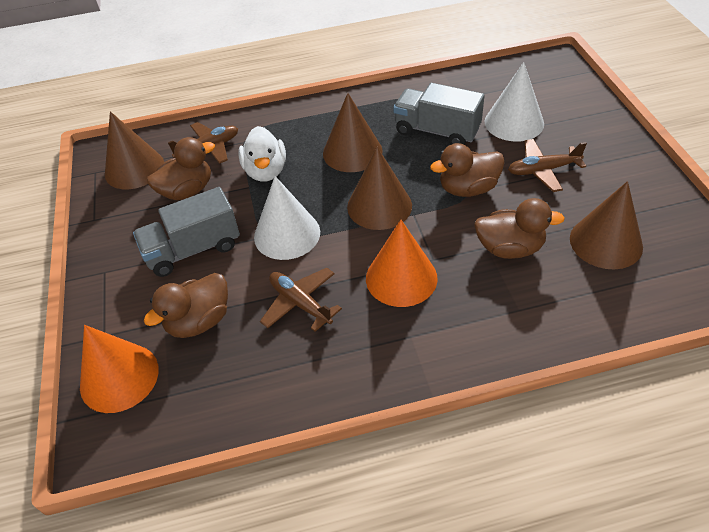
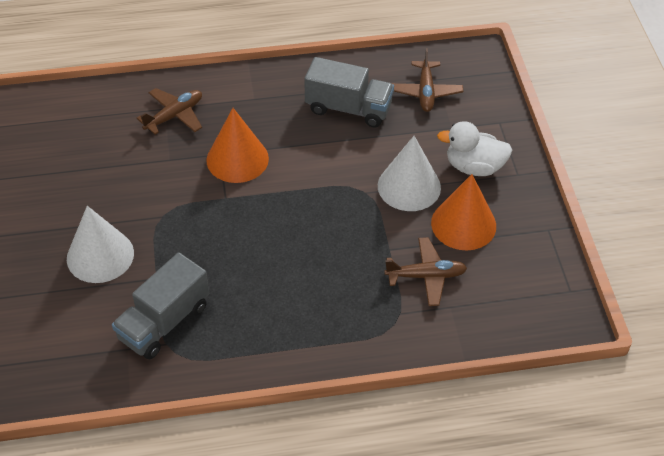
brown cone: 4 -> 0
brown duck: 4 -> 0

